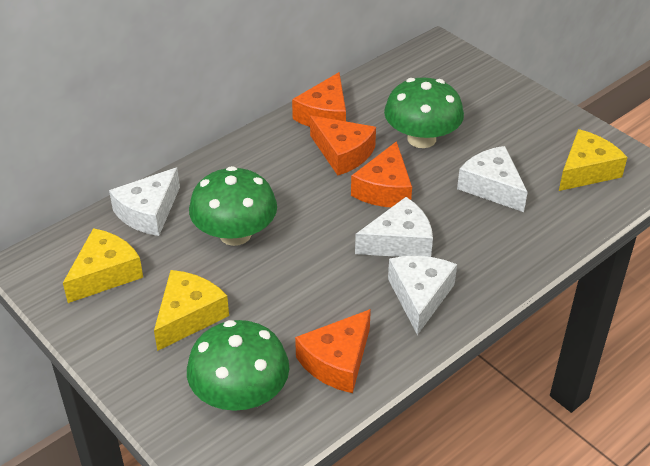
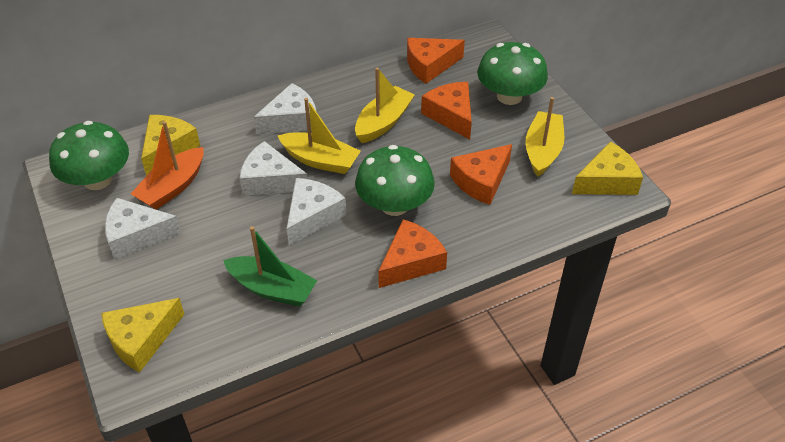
green boat: 0 -> 1
orange boat: 0 -> 1
yellow boat: 0 -> 3

